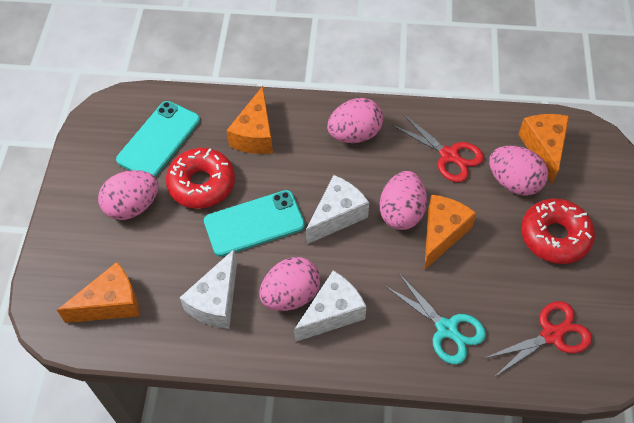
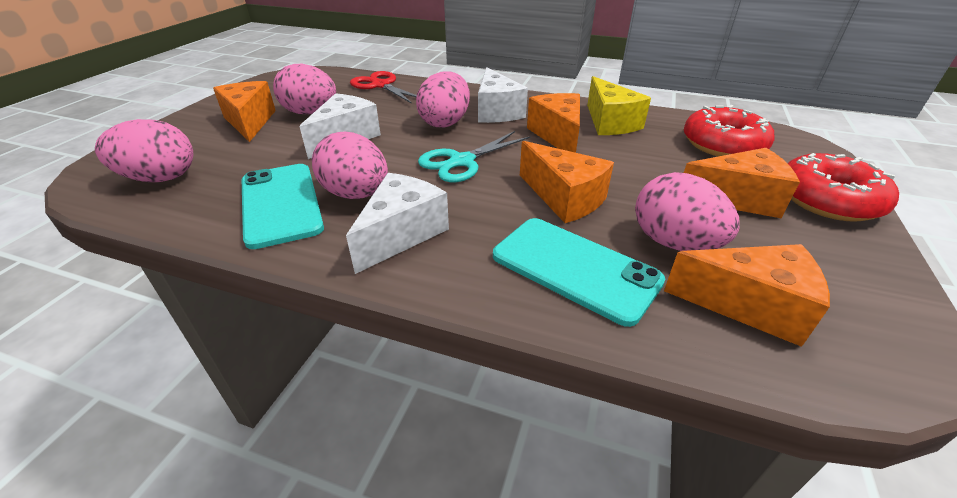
orange cheese: 4 -> 5
red scissors: 2 -> 1
yellow cheese: 0 -> 1

